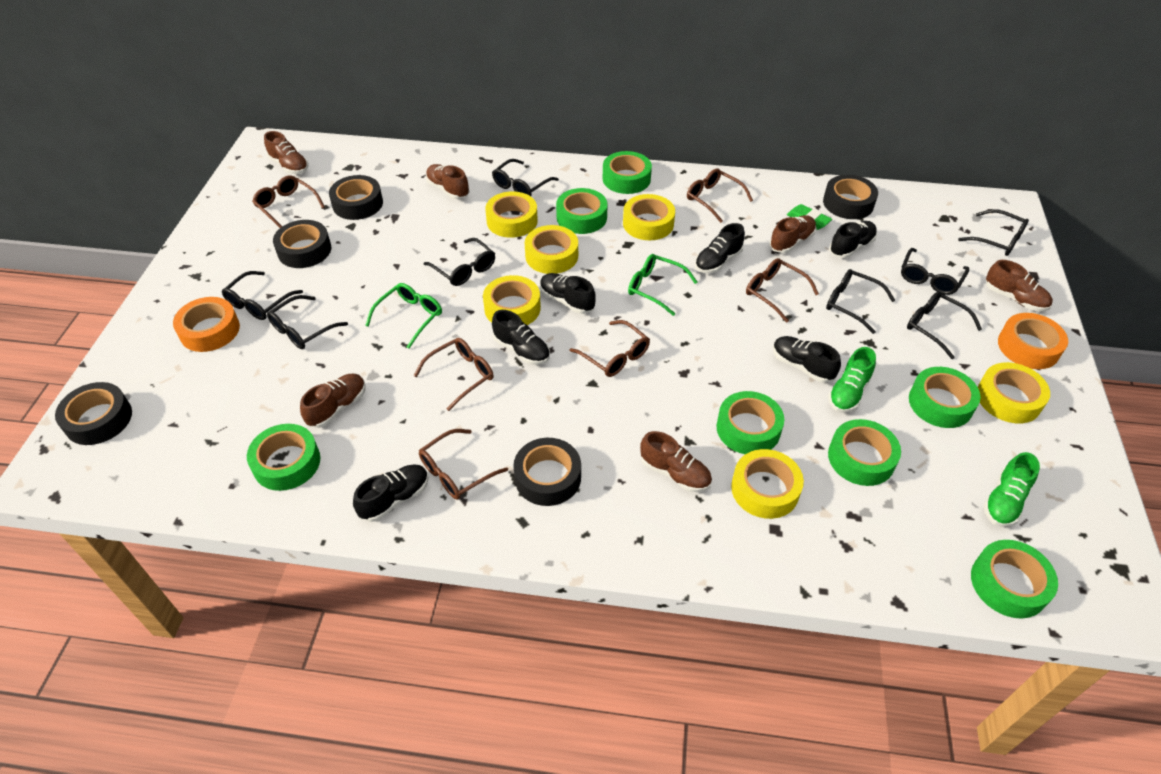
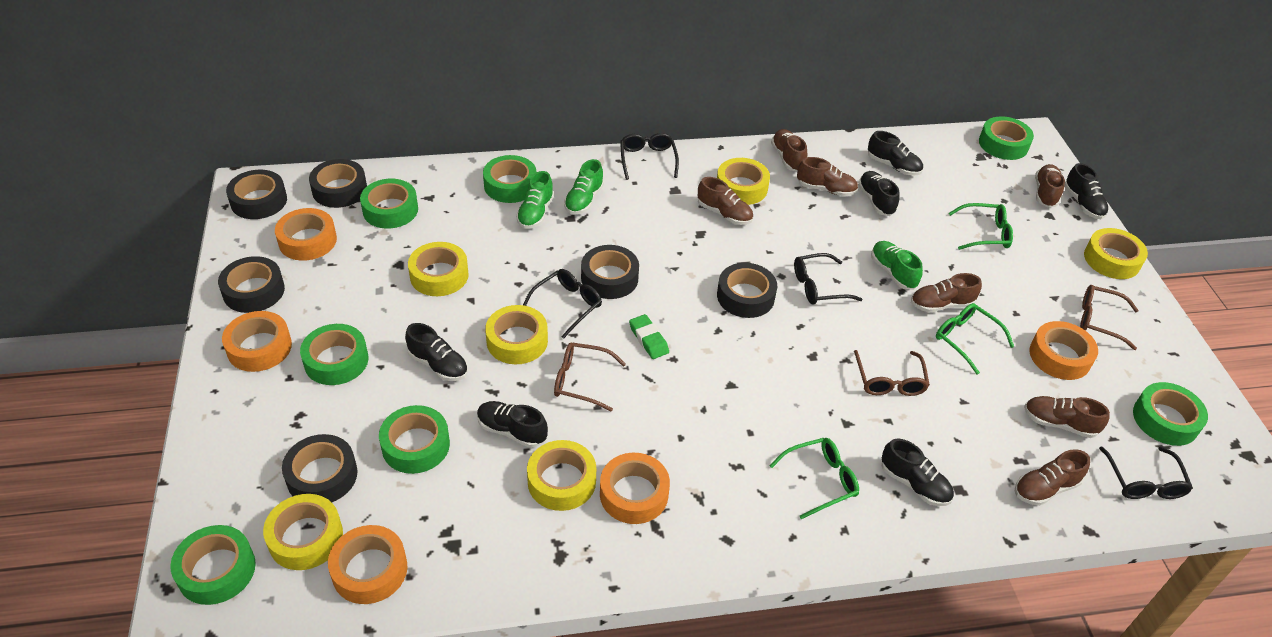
black glasses: 8 -> 4
black tape: 5 -> 6
brown glasses: 6 -> 3
brown shoe: 6 -> 7
green glasses: 2 -> 3
green shoe: 2 -> 3
orange tape: 2 -> 5

